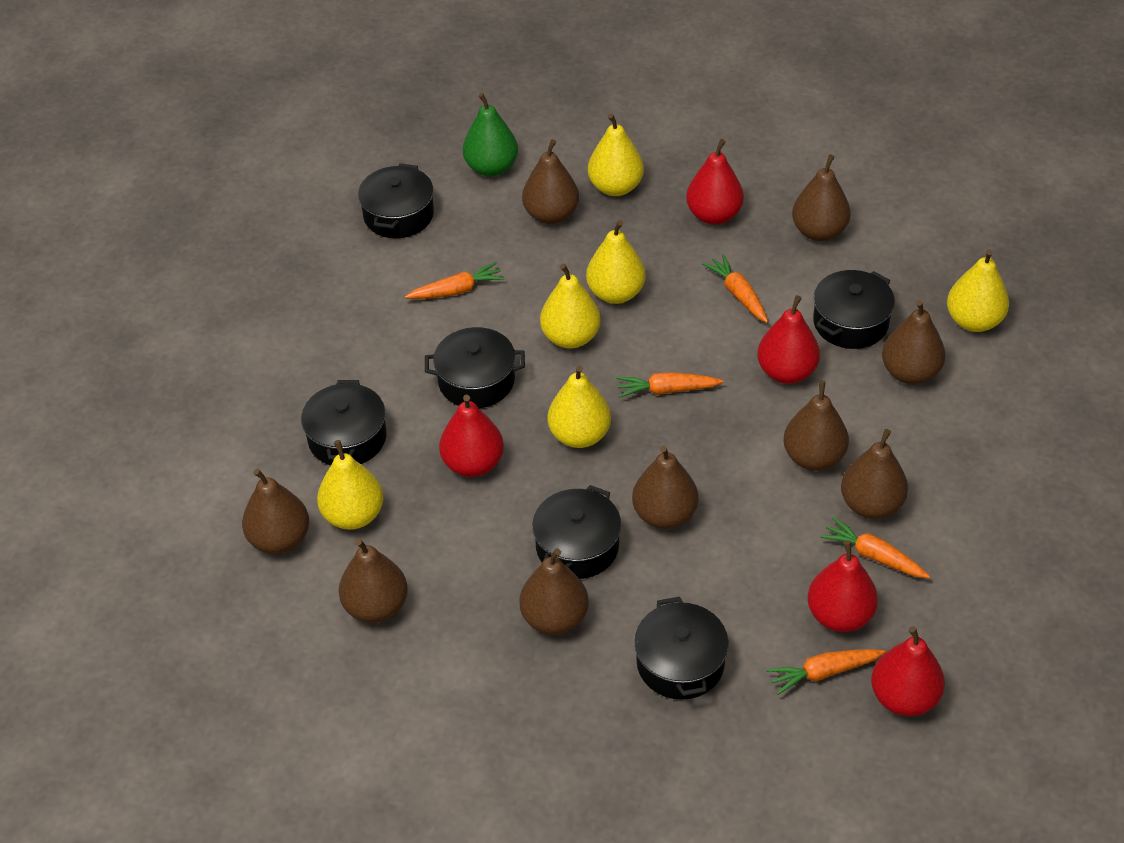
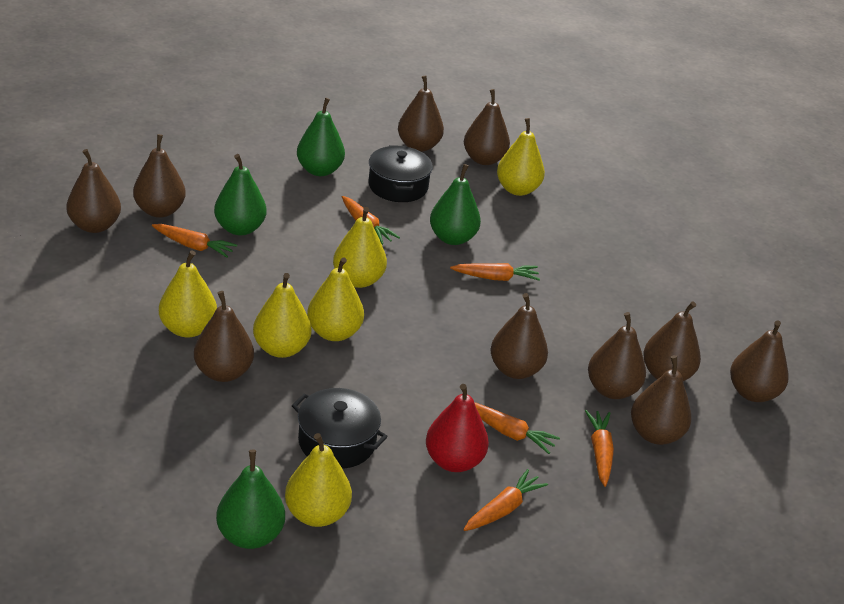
black pot: 6 -> 2
brown pear: 9 -> 10
green pear: 1 -> 4
orange carrot: 5 -> 6
red pear: 5 -> 1

